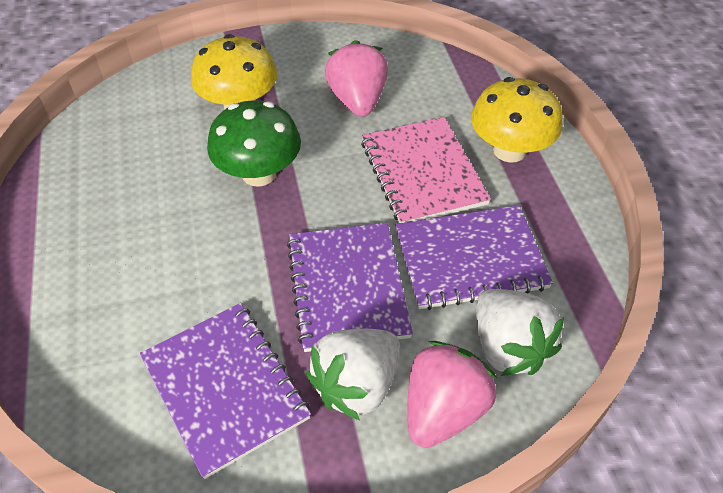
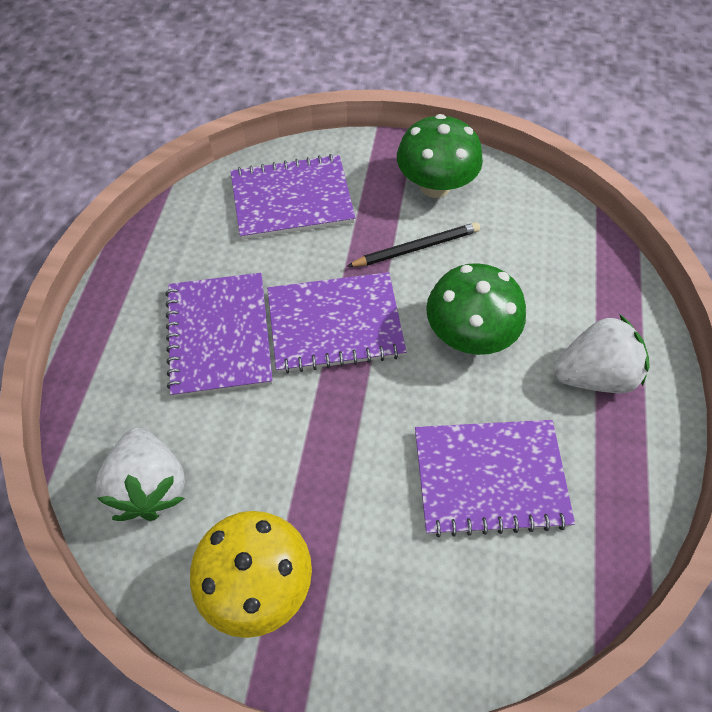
black pencil: 0 -> 1
green mushroom: 1 -> 2
pink notebook: 1 -> 0
pink strawberry: 2 -> 0
purple notebook: 3 -> 4
yellow mushroom: 2 -> 1

